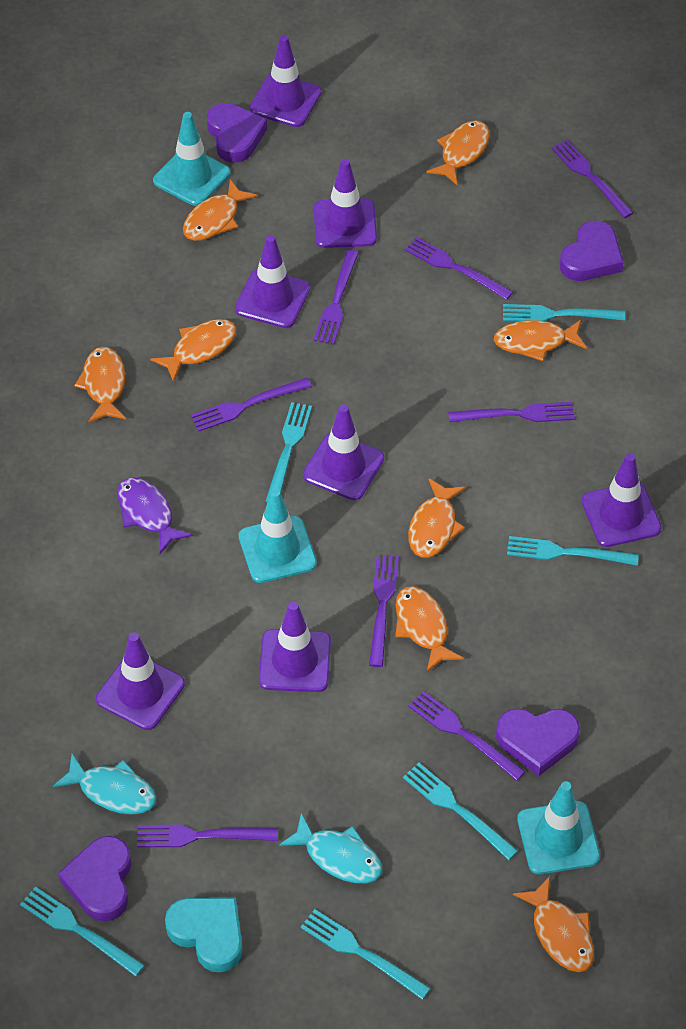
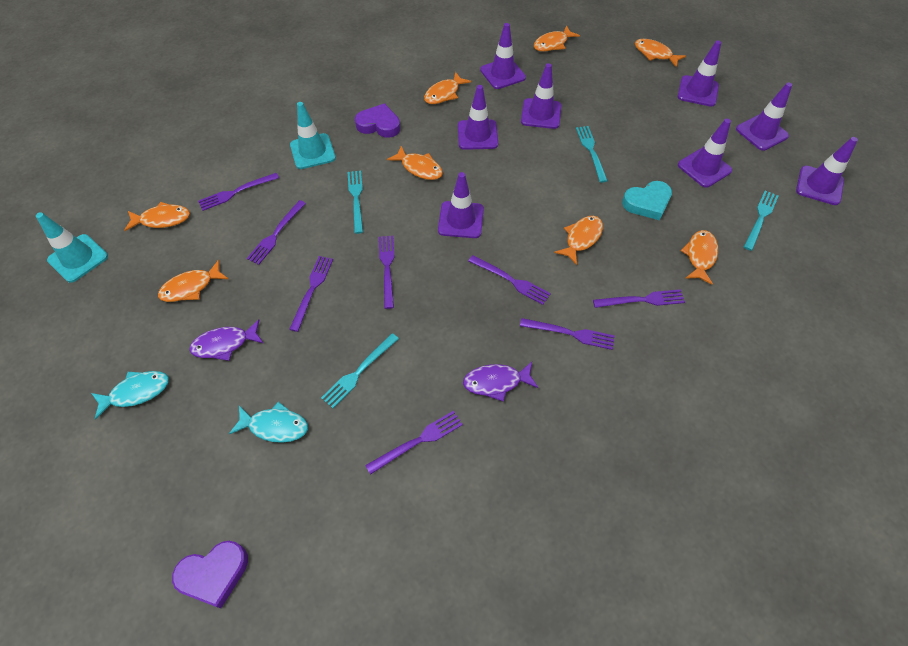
purple fish: 1 -> 2
purple heart: 4 -> 2
purple traffic cone: 7 -> 8
turquoise fork: 6 -> 4
turquoise traffic cone: 3 -> 2

